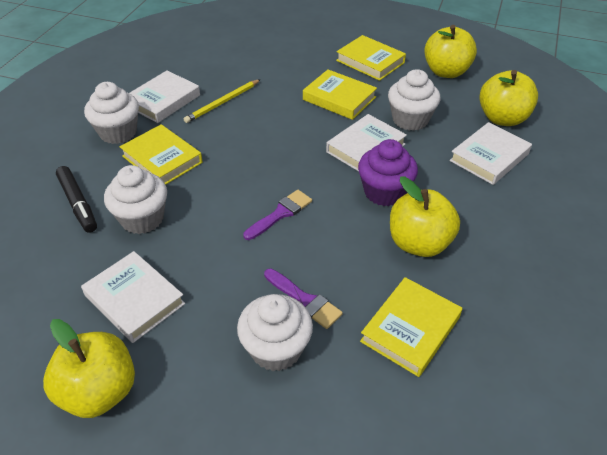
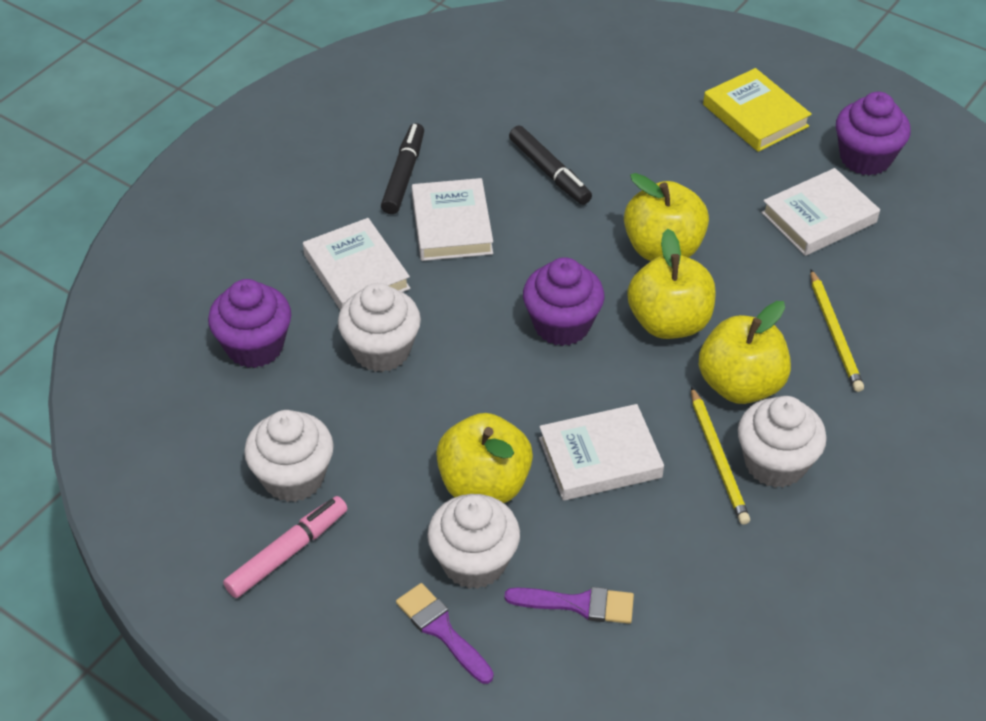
black marker: 1 -> 2
pink marker: 0 -> 1
purple cupcake: 1 -> 3
yellow book: 4 -> 1
yellow pencil: 1 -> 2

